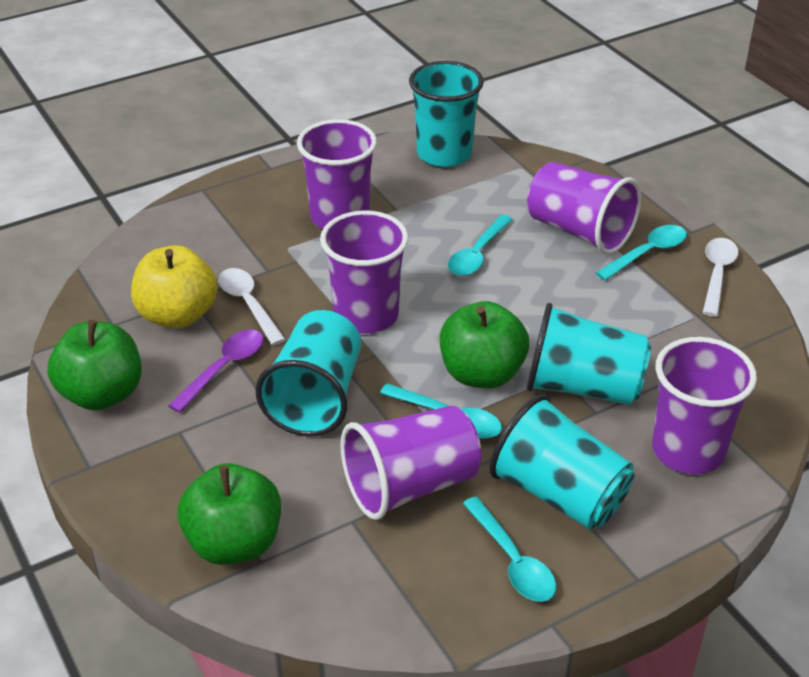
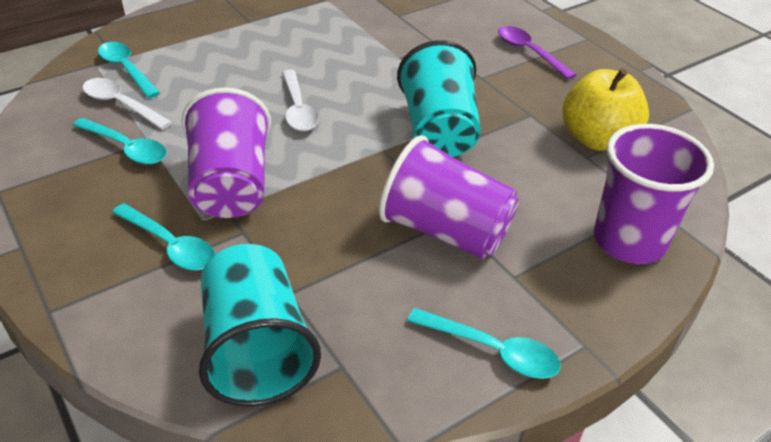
green apple: 3 -> 0
purple cup: 5 -> 3
turquoise cup: 4 -> 2

